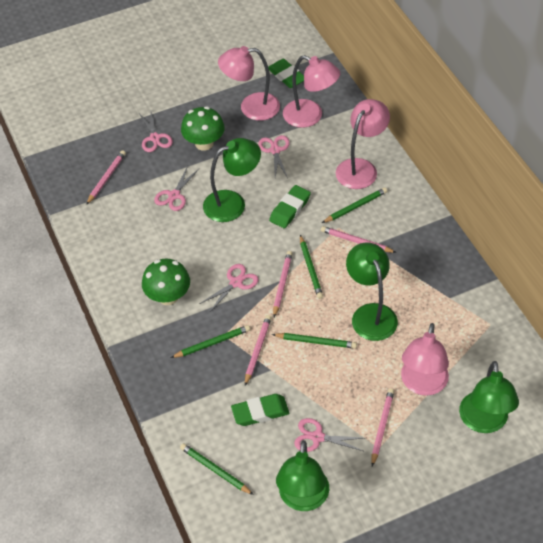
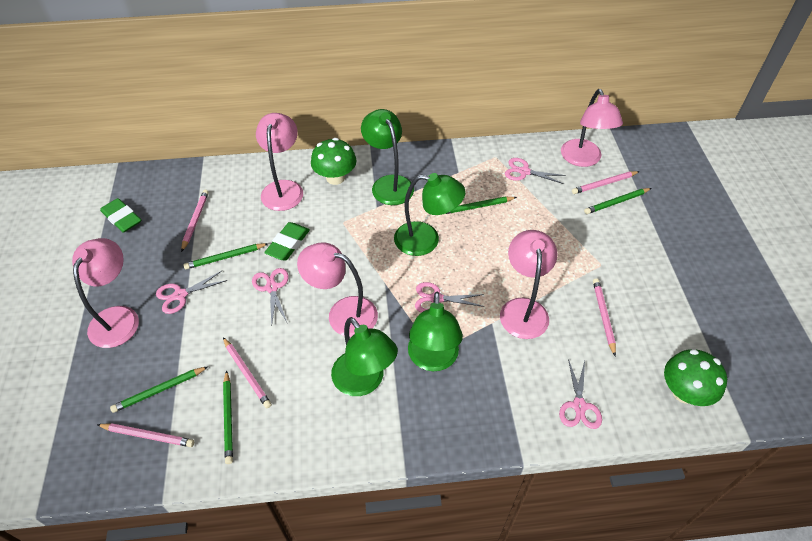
green eraser: 3 -> 2
pink lamp: 4 -> 5

